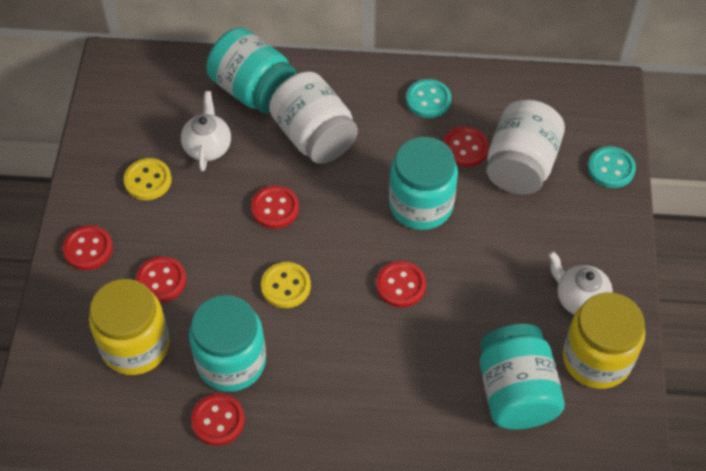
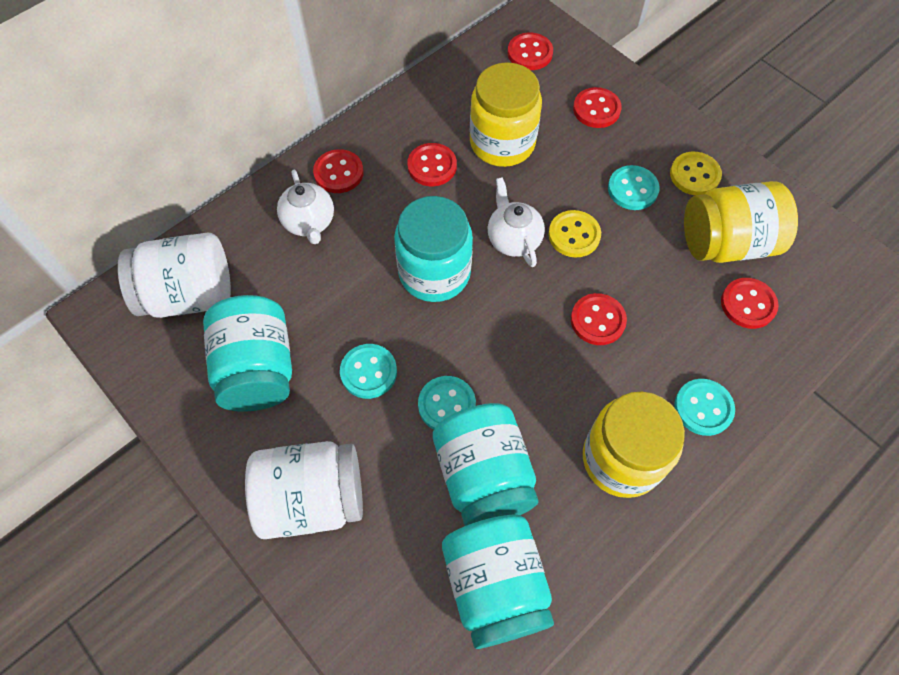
turquoise button: 2 -> 4
yellow jar: 2 -> 3

